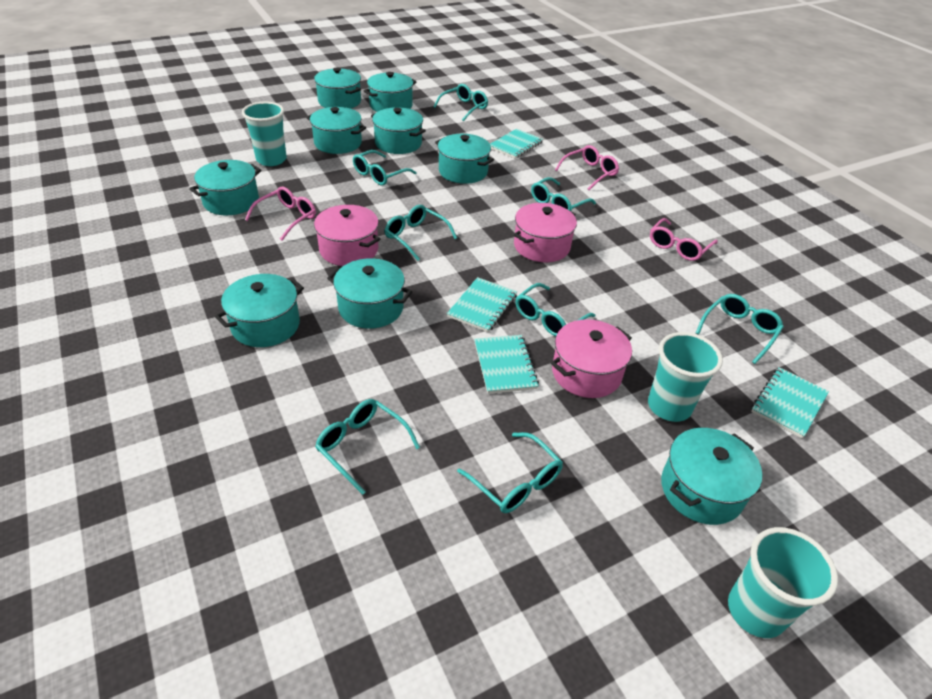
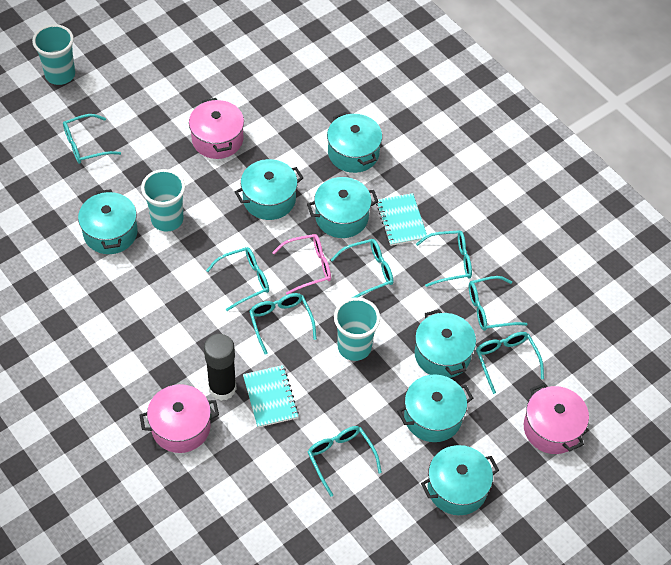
black glue stick: 0 -> 1
pink glasses: 3 -> 1
turquoise notebook: 4 -> 2
turquoise pot: 9 -> 7

